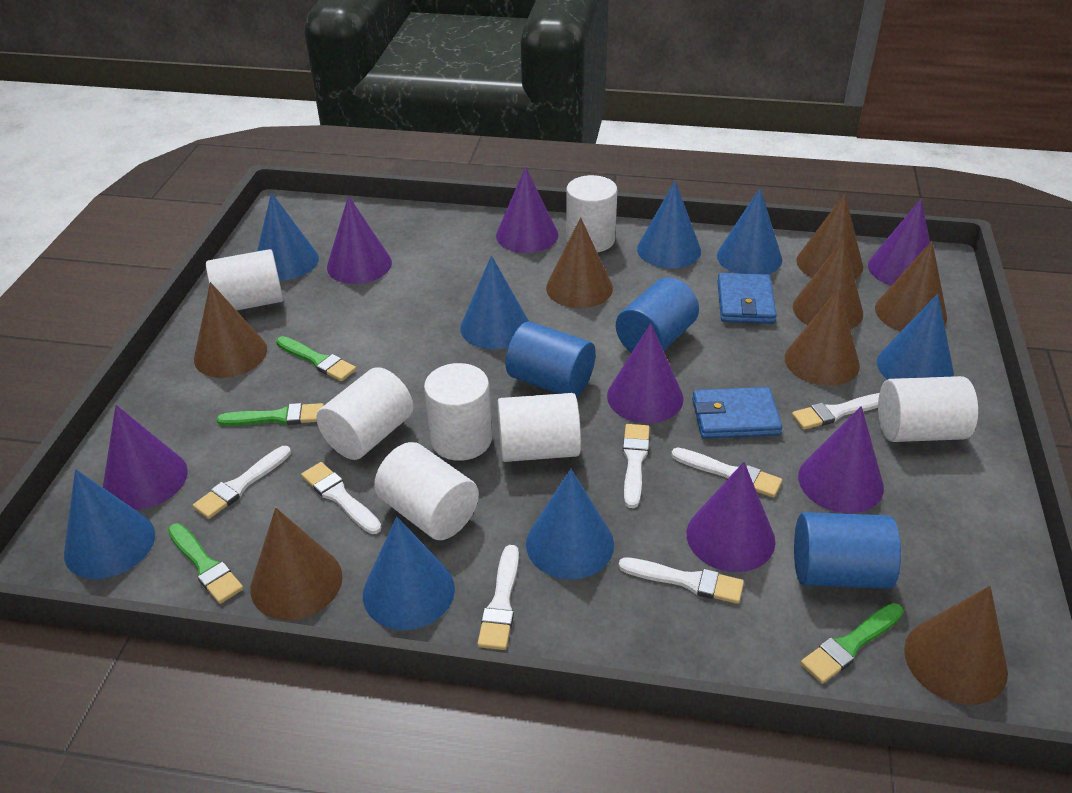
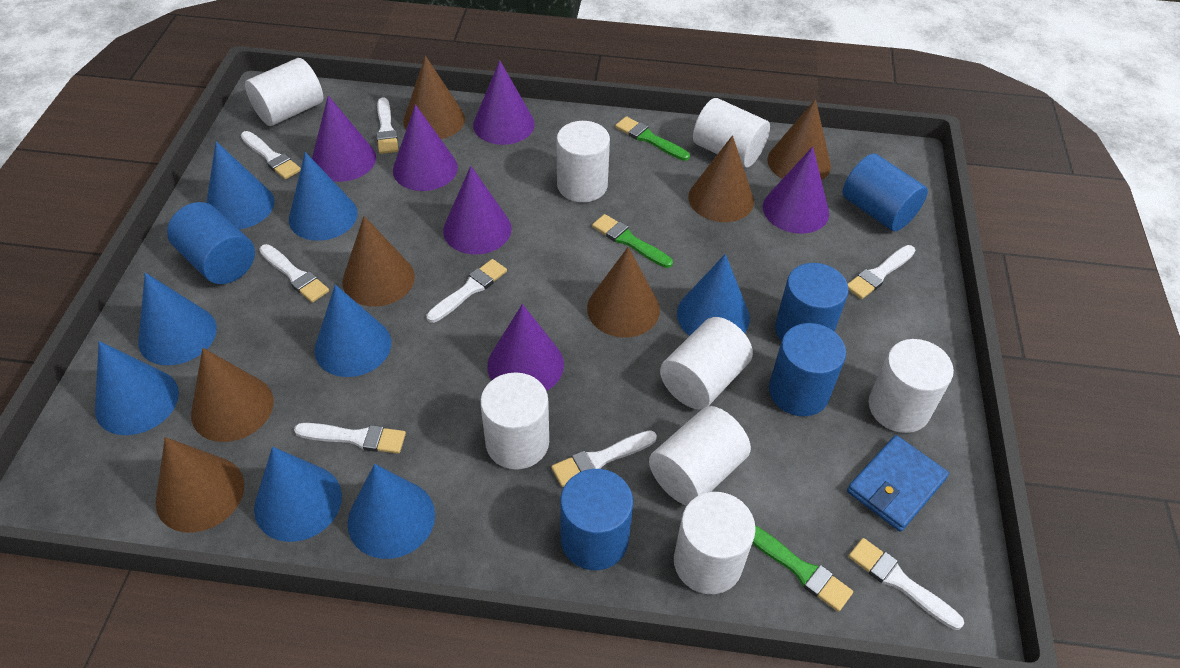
blue cylinder: 3 -> 5
blue wallet: 2 -> 1
brown cone: 8 -> 7
green brush: 4 -> 3
purple cone: 7 -> 6
white brush: 7 -> 8
white cylinder: 7 -> 8

